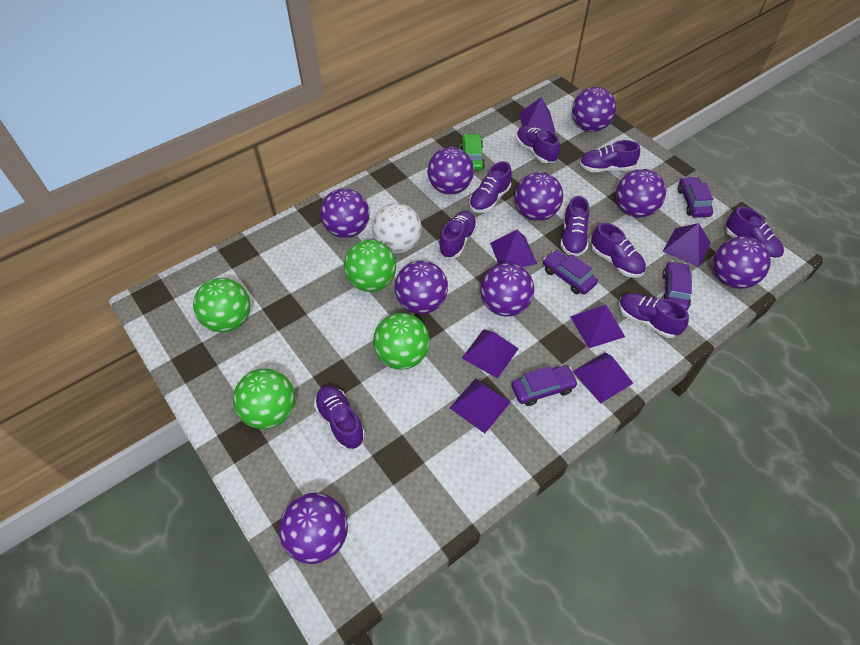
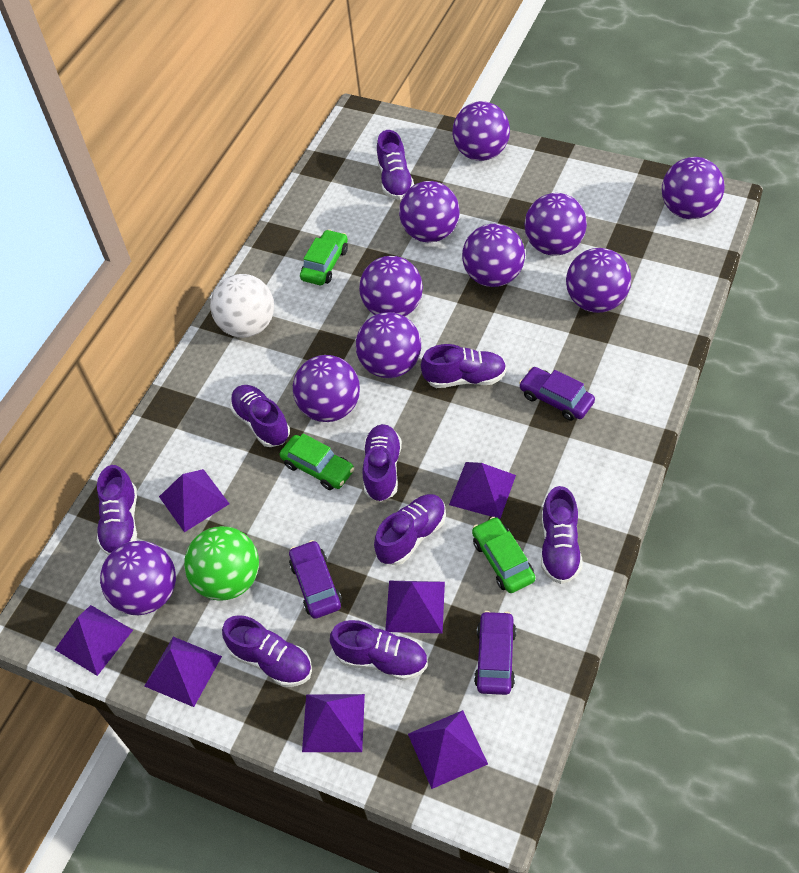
green ball: 4 -> 1
green car: 1 -> 3
purple ball: 9 -> 10
purple car: 4 -> 3

